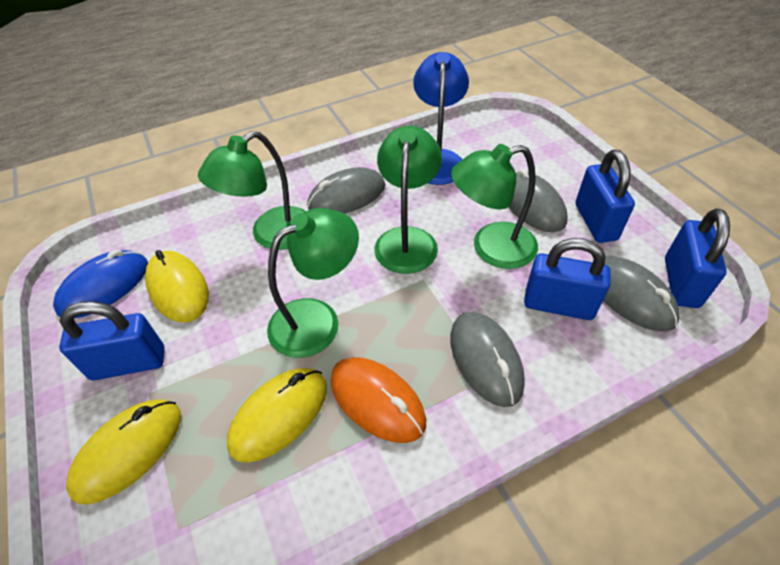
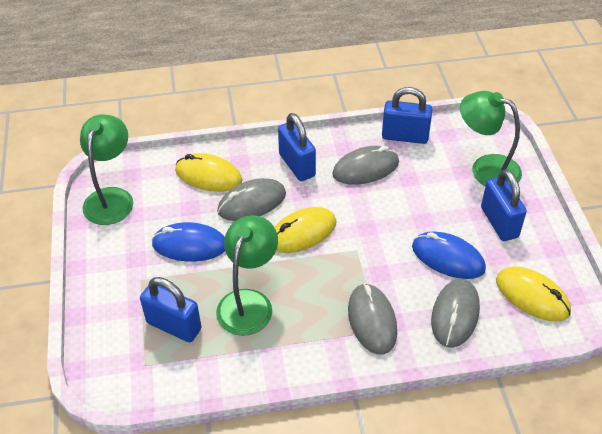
blue lamp: 1 -> 0
blue mouse: 1 -> 2
green lamp: 4 -> 3
orange mouse: 1 -> 0

